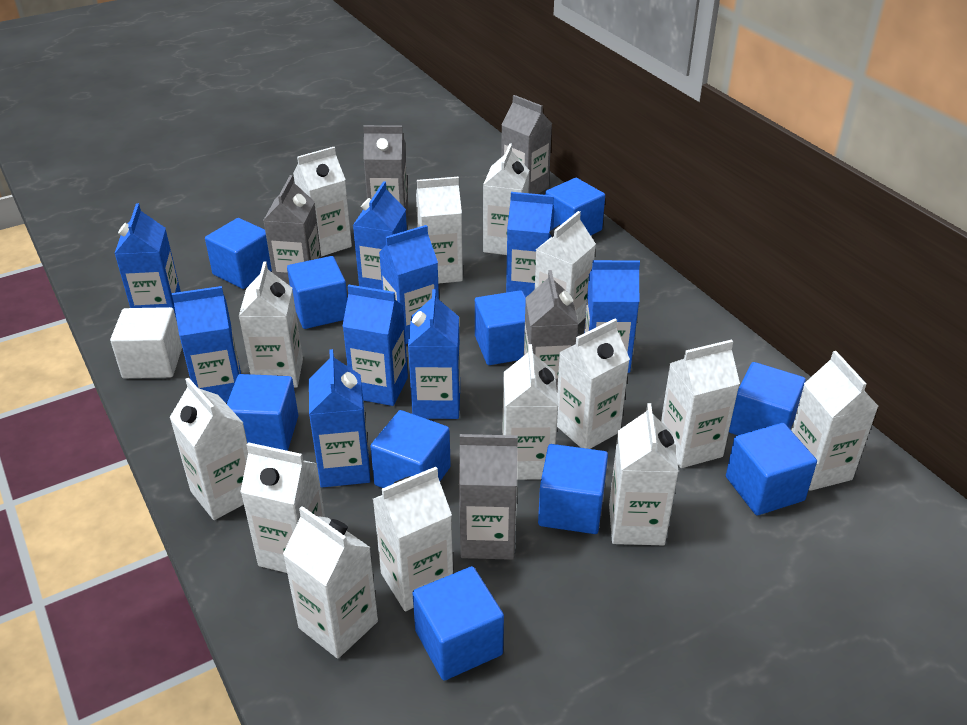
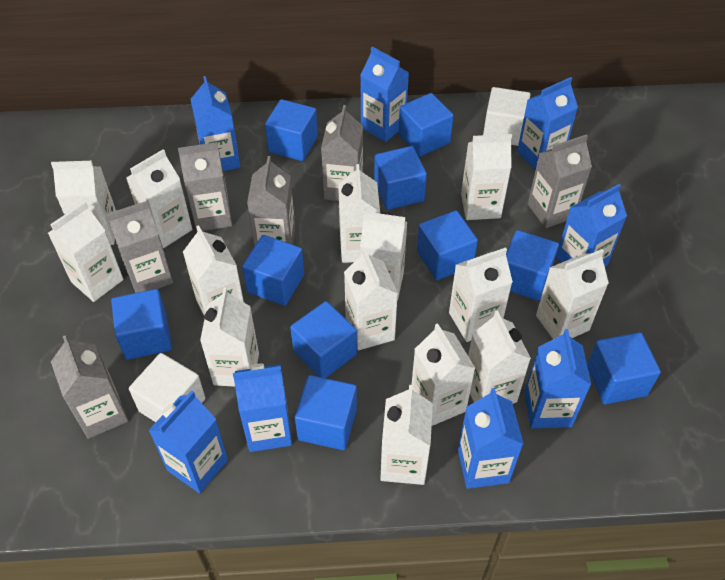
blue carton: 9 -> 8
grey carton: 5 -> 6
white cube: 1 -> 2

